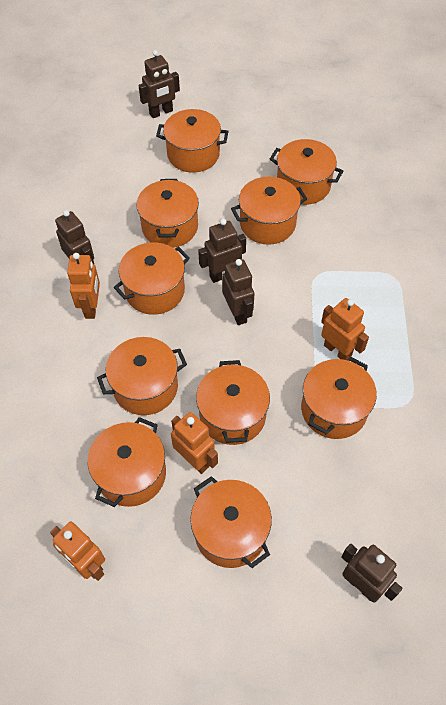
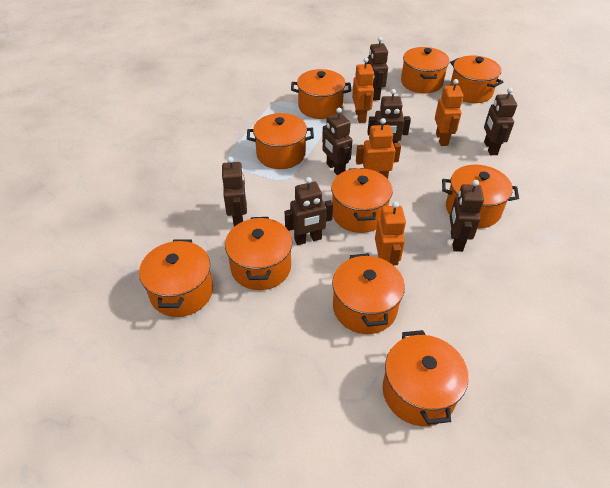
brown robot: 5 -> 7

